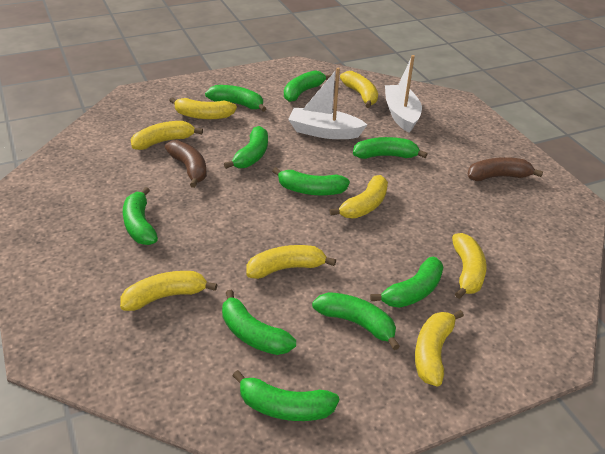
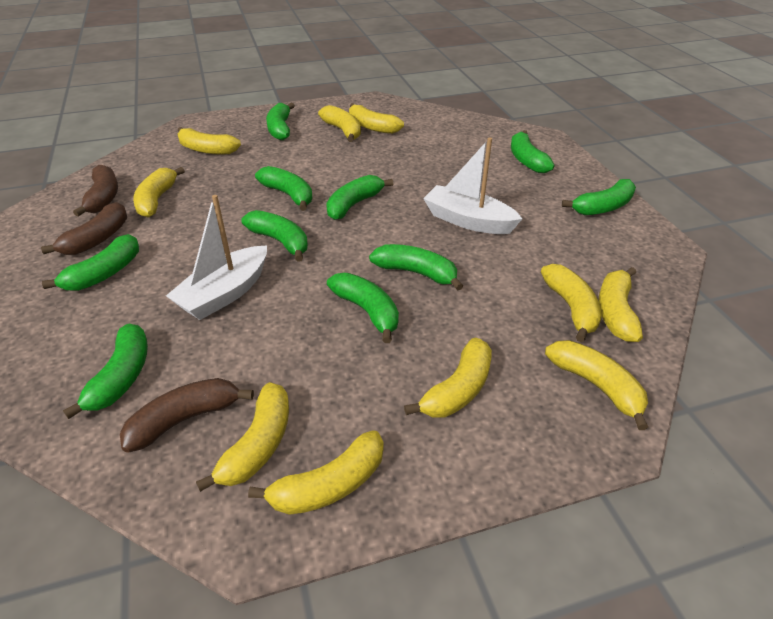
brown banana: 2 -> 3
yellow banana: 8 -> 10

